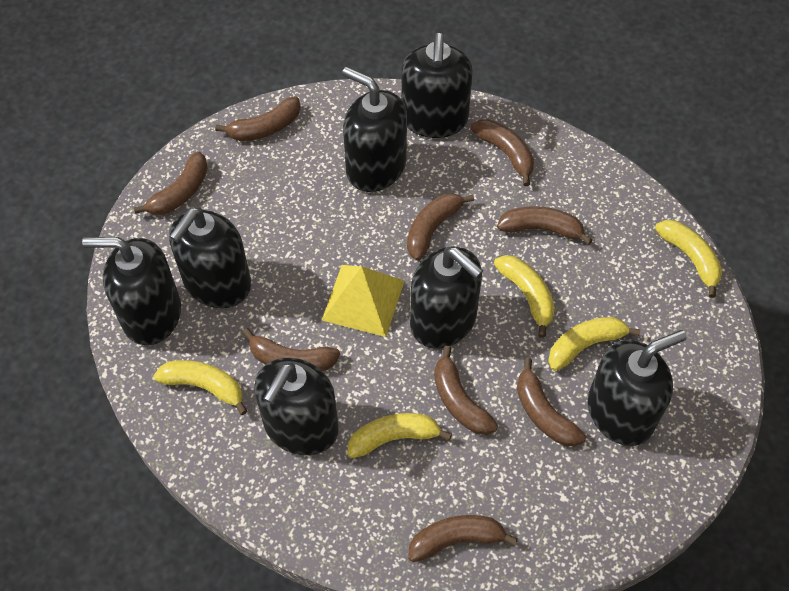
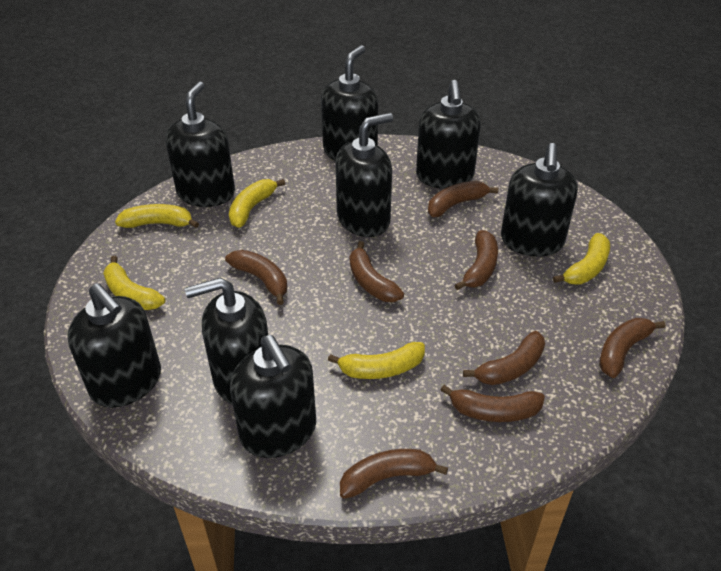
black soap dispenser: 7 -> 8
brown banana: 9 -> 8
yellow pyramid: 1 -> 0

